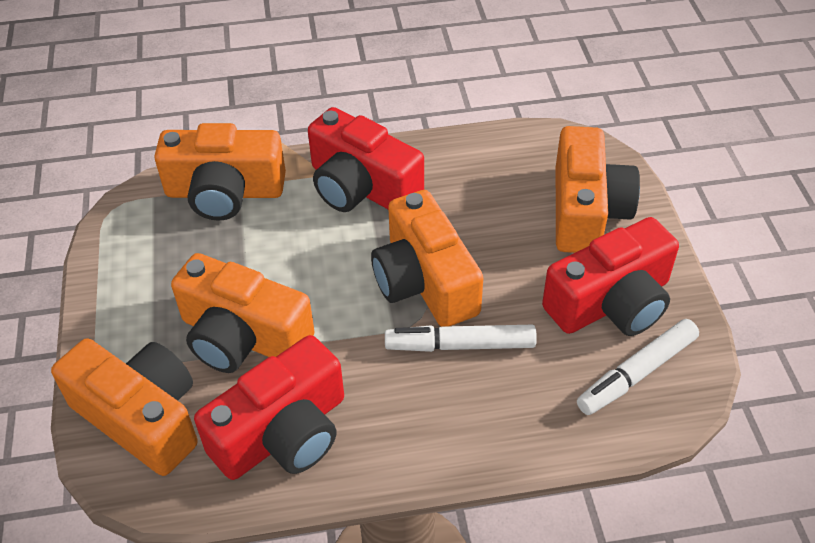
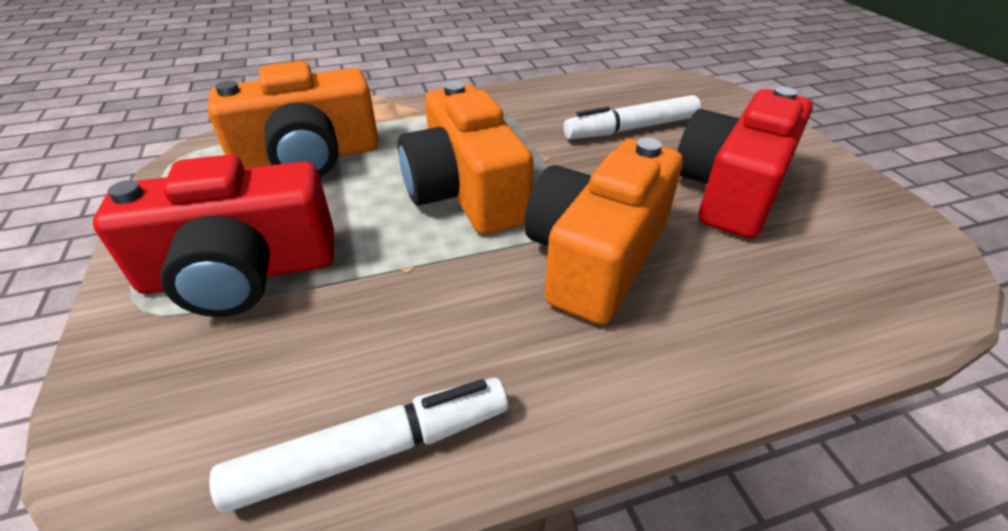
orange camera: 5 -> 3
red camera: 3 -> 2

